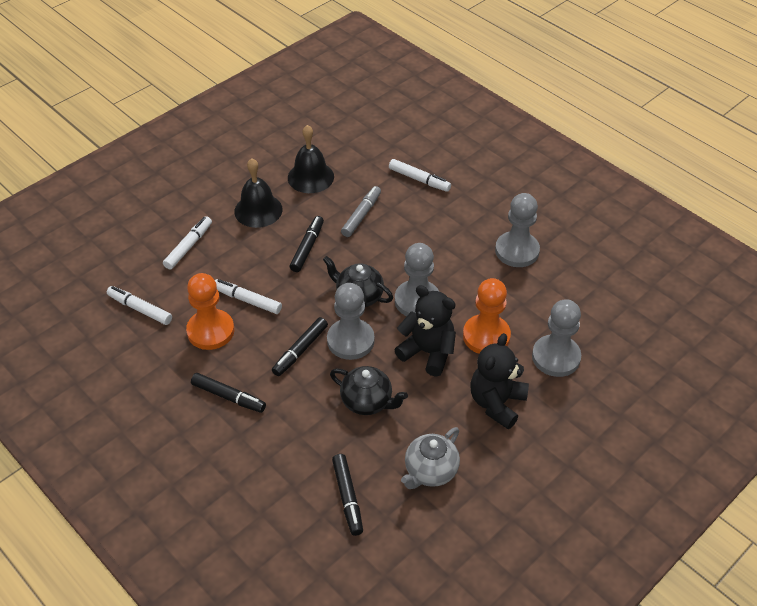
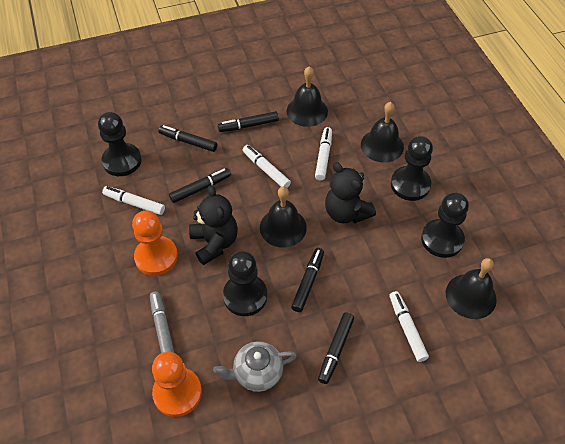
black bell: 2 -> 4
black marker: 4 -> 5
black pawn: 0 -> 4
black teapot: 2 -> 0
grey pawn: 4 -> 0

